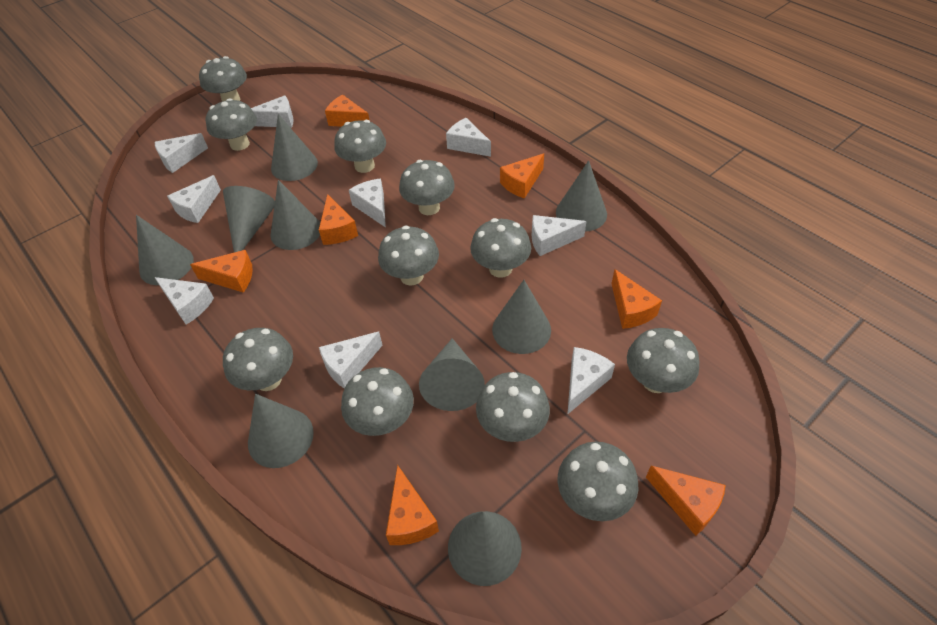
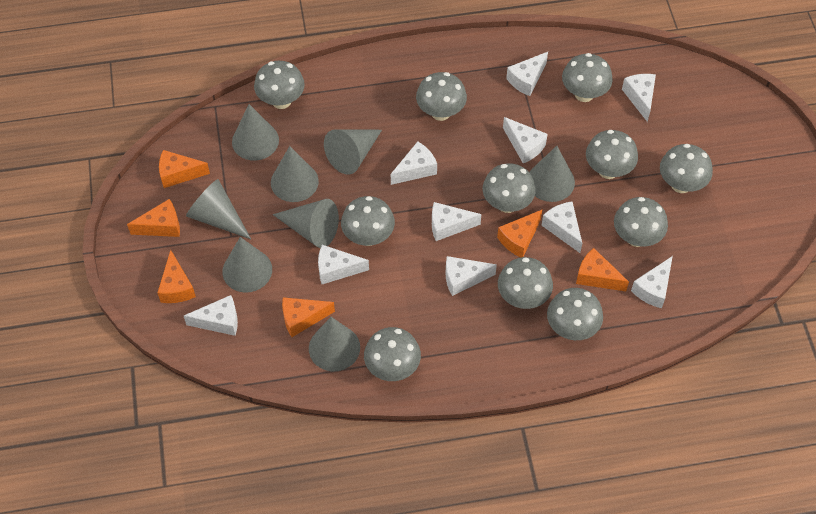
grey cone: 9 -> 8
orange cheese: 7 -> 6
white cheese: 9 -> 10

